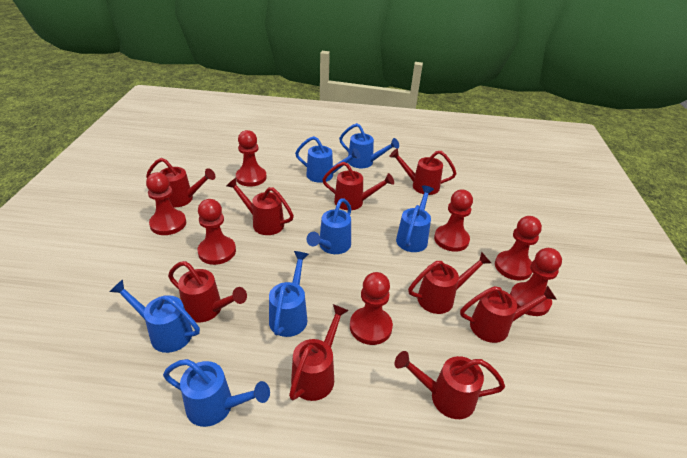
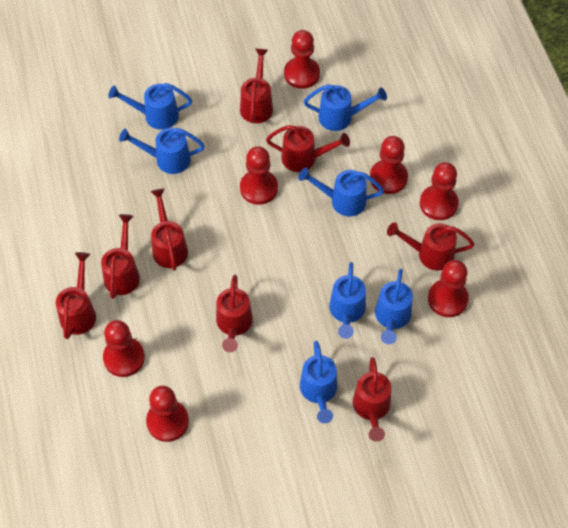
red watering can: 9 -> 8

